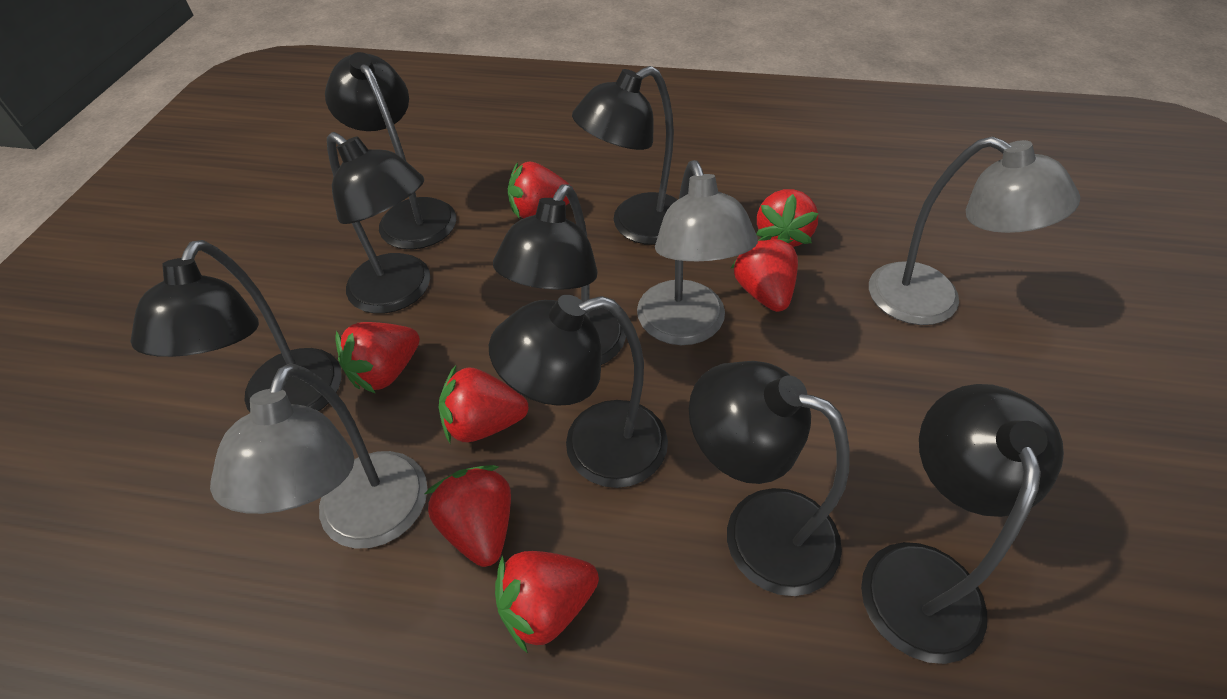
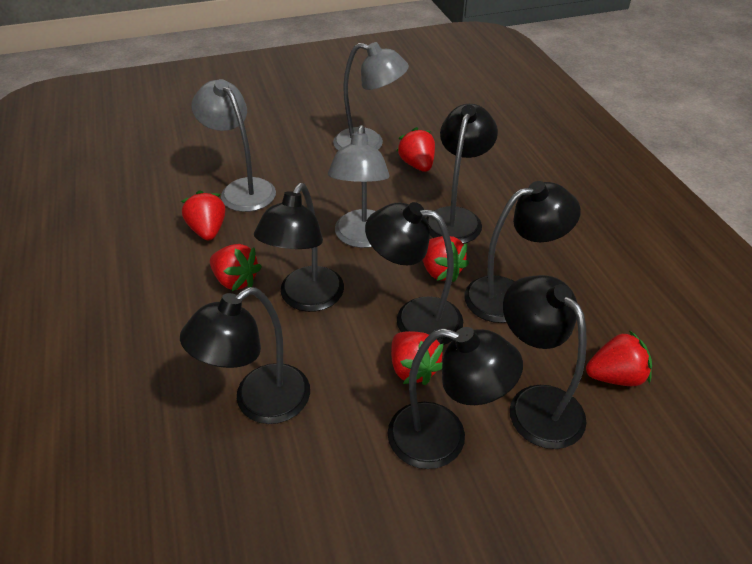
black lamp: 8 -> 7
red strawberry: 7 -> 6

